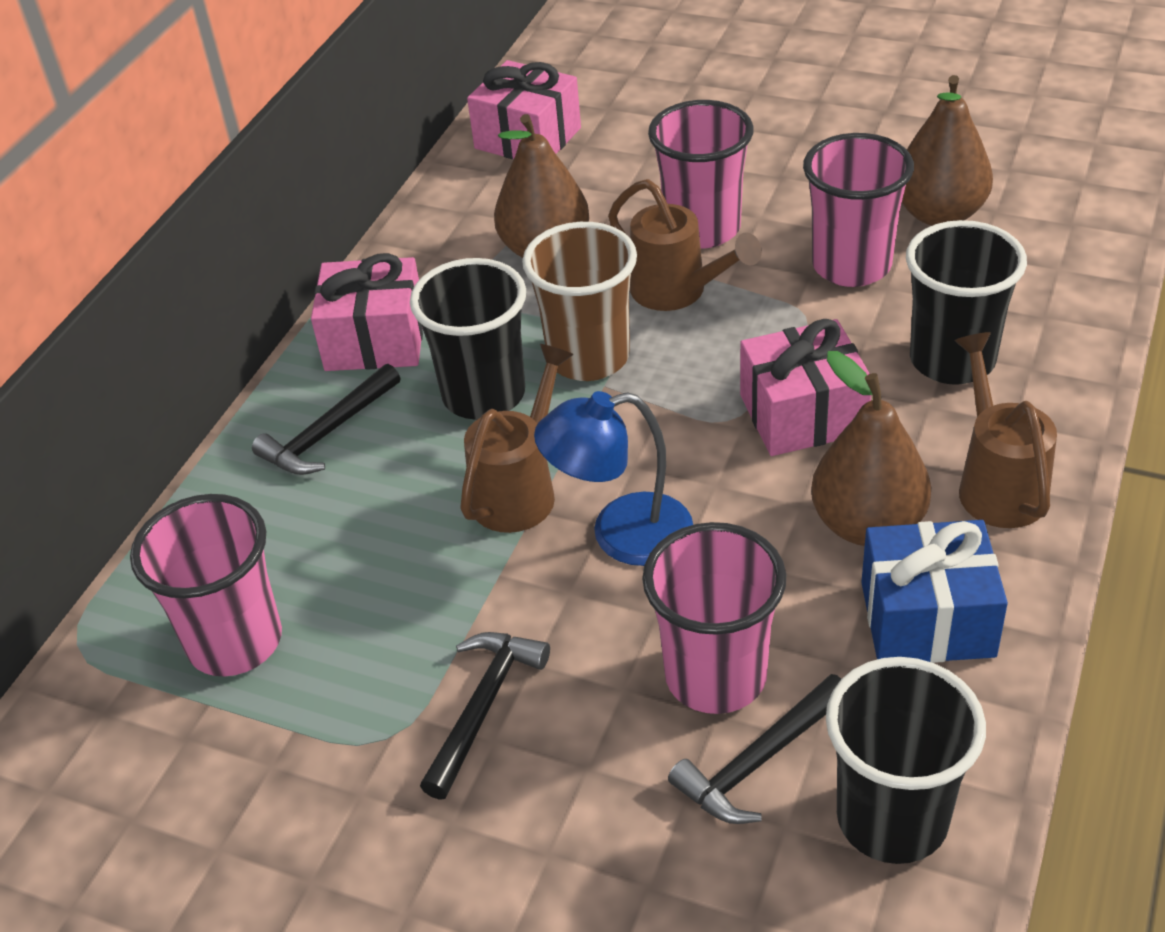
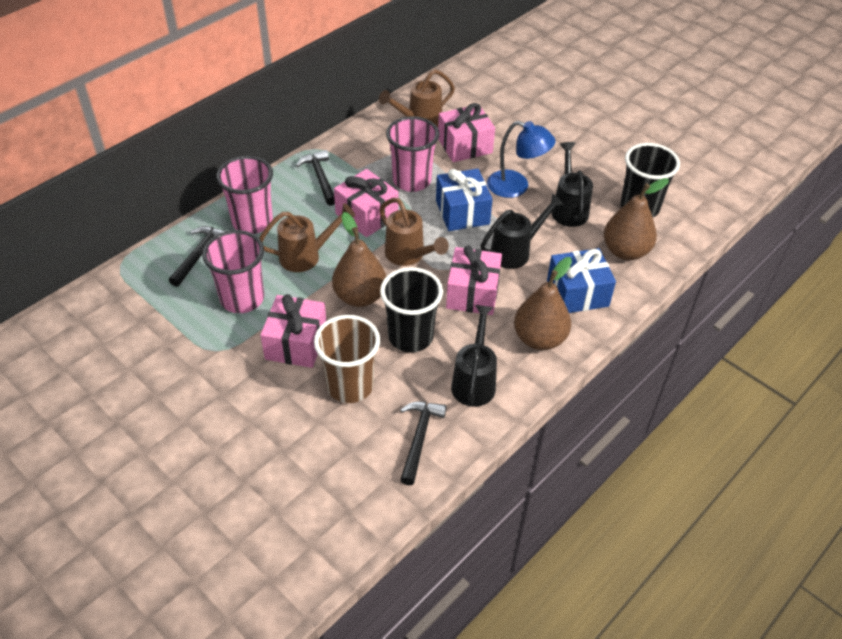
black cup: 3 -> 2
black watering can: 0 -> 3
blue gift: 1 -> 2
pink cup: 4 -> 3
pink gift: 3 -> 4

